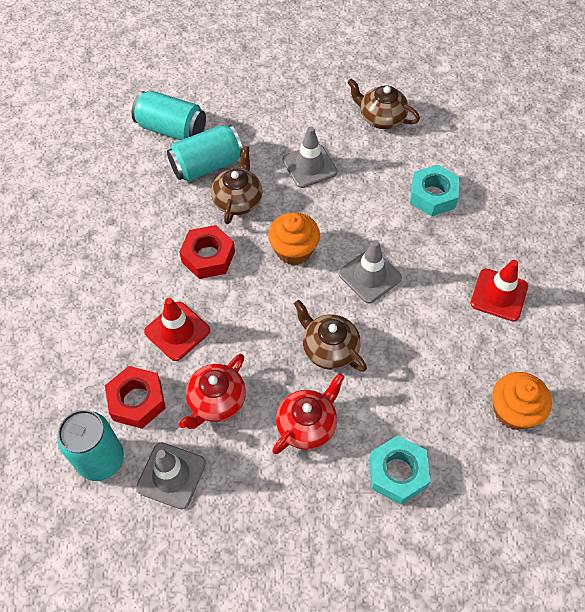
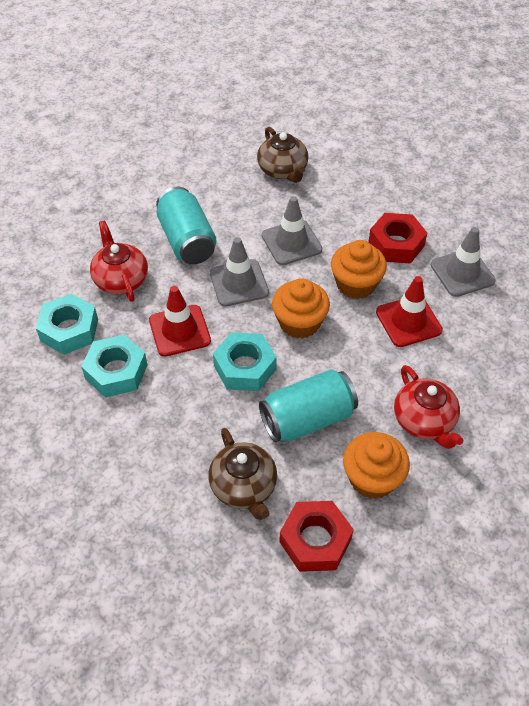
brown teapot: 3 -> 2
orange cupcake: 2 -> 3
turquoise can: 3 -> 2
turquoise nut: 2 -> 3

